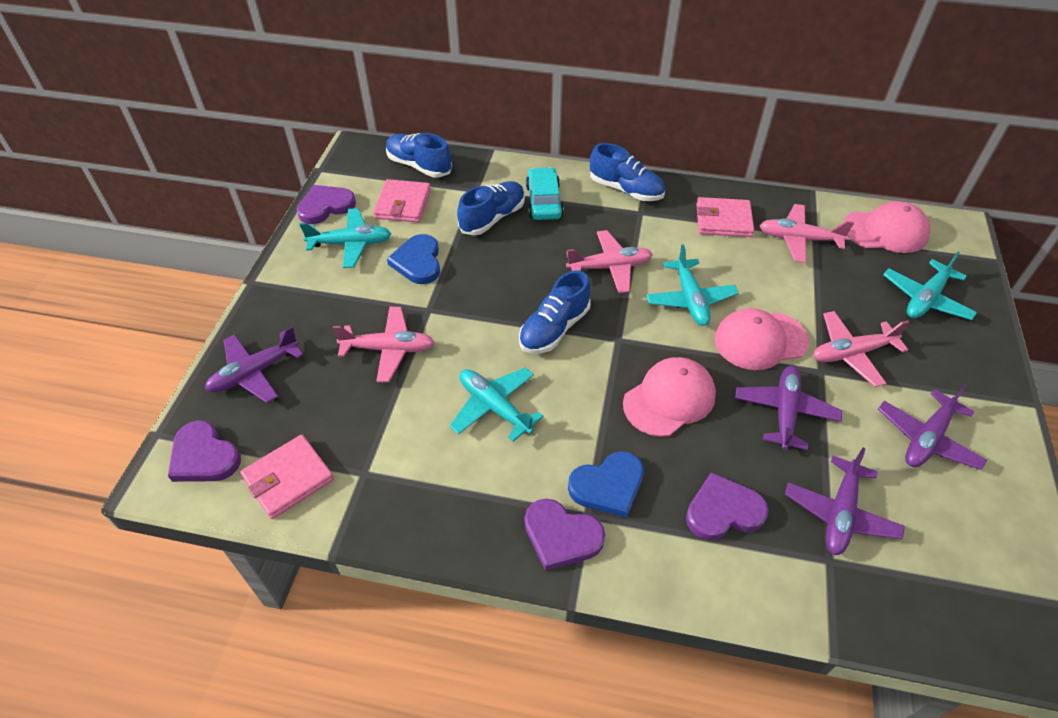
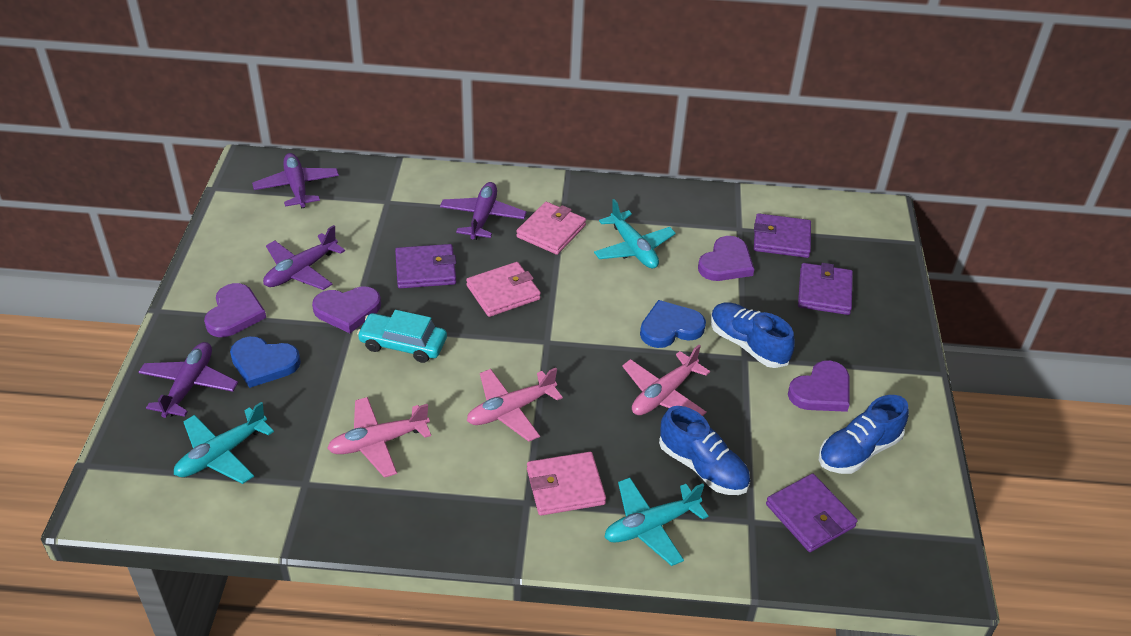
blue shoe: 4 -> 3
pink cap: 3 -> 0
pink plane: 4 -> 3
purple wallet: 0 -> 4
turquoise plane: 4 -> 3

